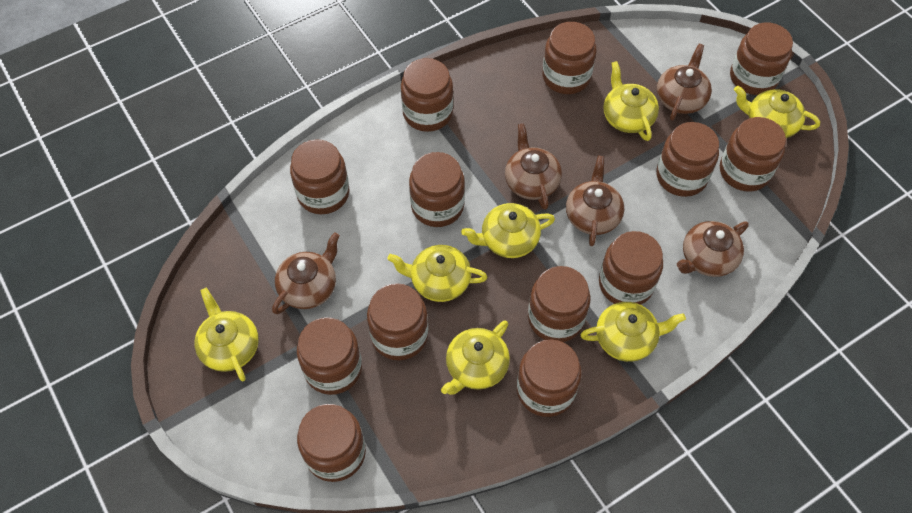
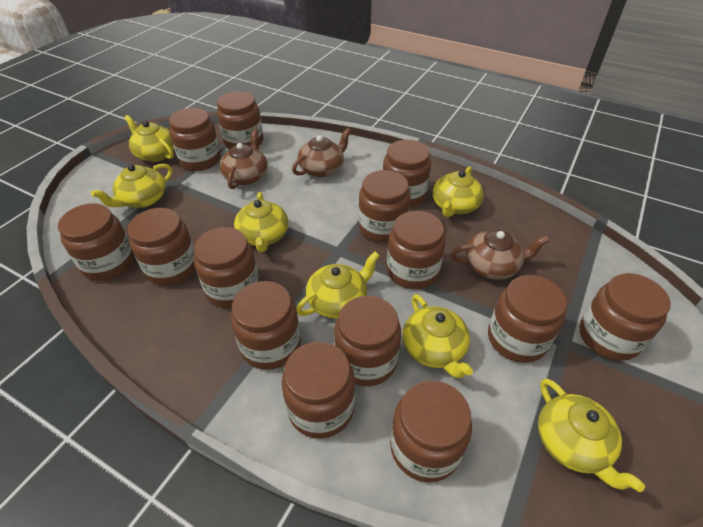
brown jar: 13 -> 14
brown teapot: 5 -> 3

